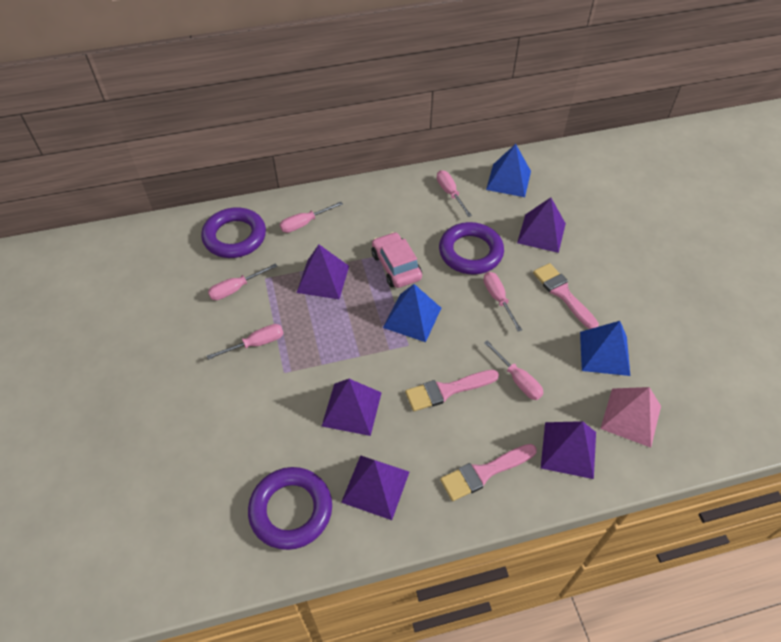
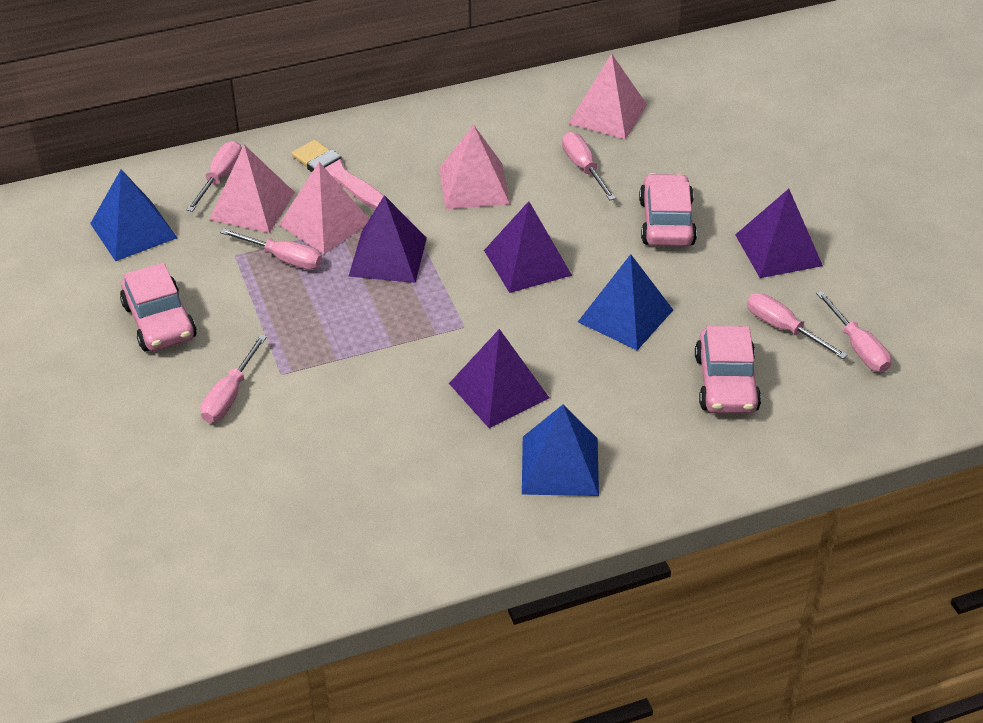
pink brush: 3 -> 1
pink car: 1 -> 3
pink pyramid: 1 -> 4
purple pyramid: 5 -> 4
purple ring: 3 -> 0

